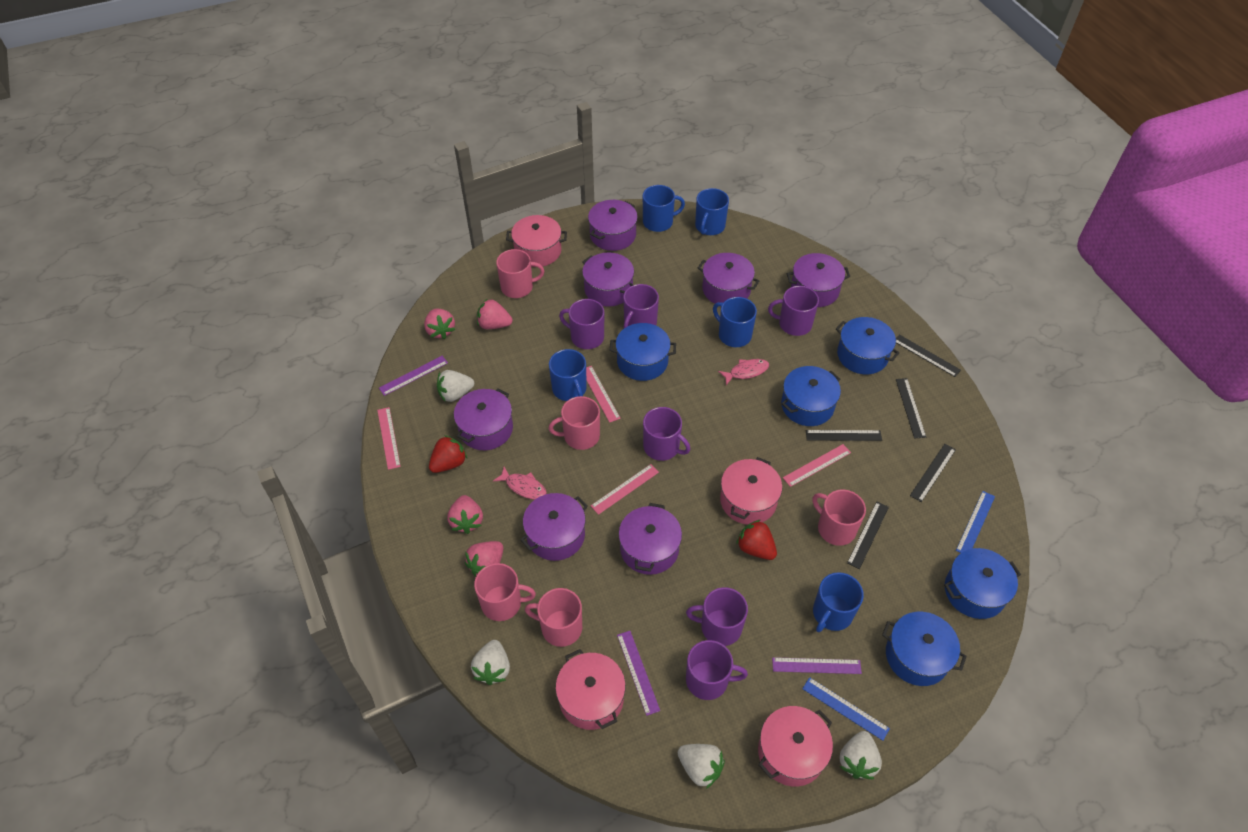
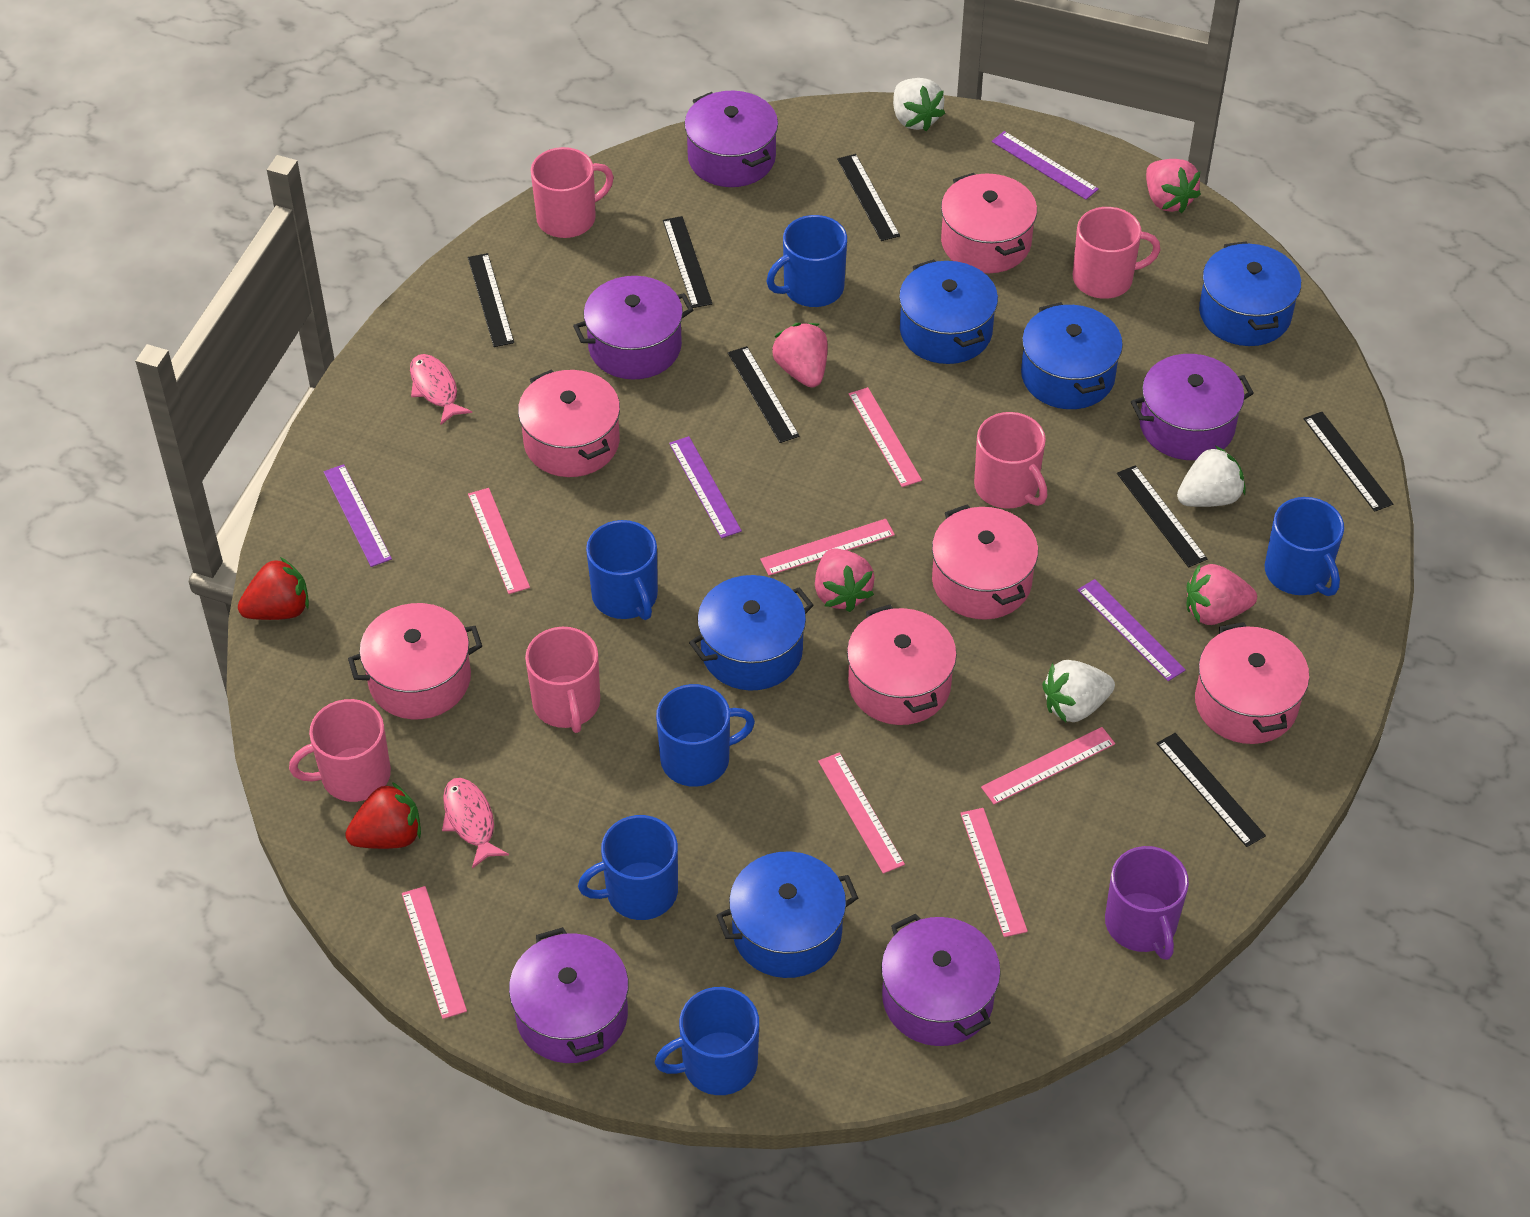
black ruler: 5 -> 7
blue mug: 5 -> 6
blue ruler: 2 -> 0
pink pot: 4 -> 6
pink ruler: 4 -> 7
purple mug: 6 -> 1
purple pot: 7 -> 5
purple ruler: 3 -> 4
white strawberry: 4 -> 3

